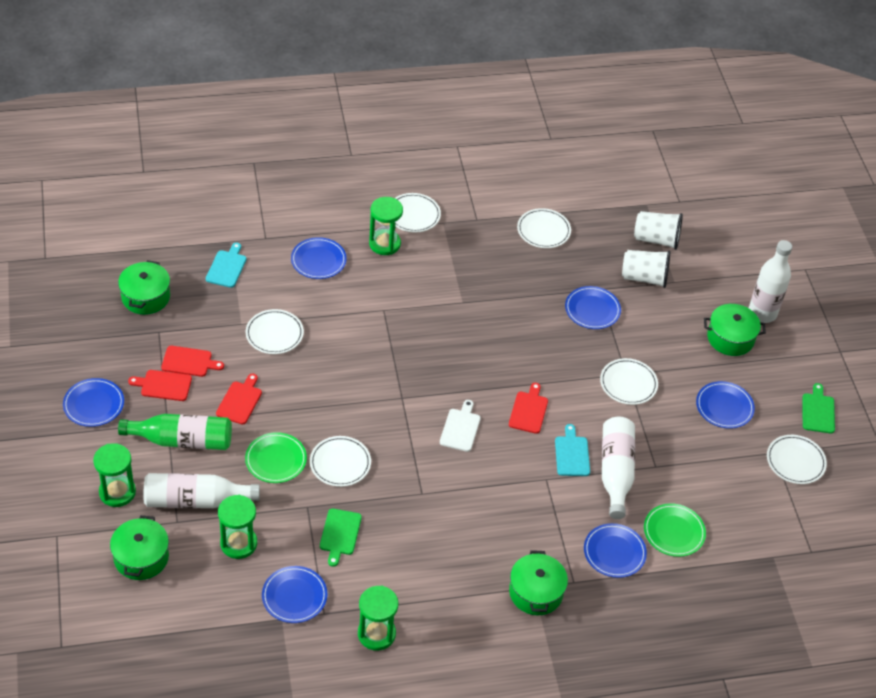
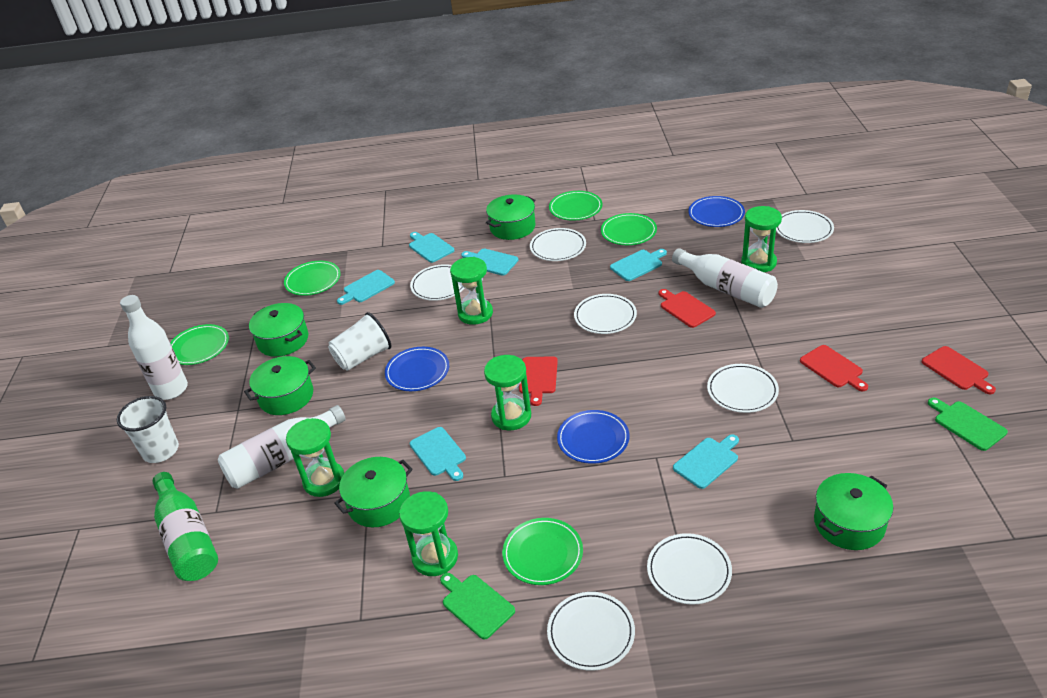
blue plate: 6 -> 3
green hourglass: 4 -> 5
green plate: 2 -> 5
green pot: 4 -> 5
turquoise cutting board: 2 -> 6
white cutting board: 1 -> 0
white plate: 6 -> 7

